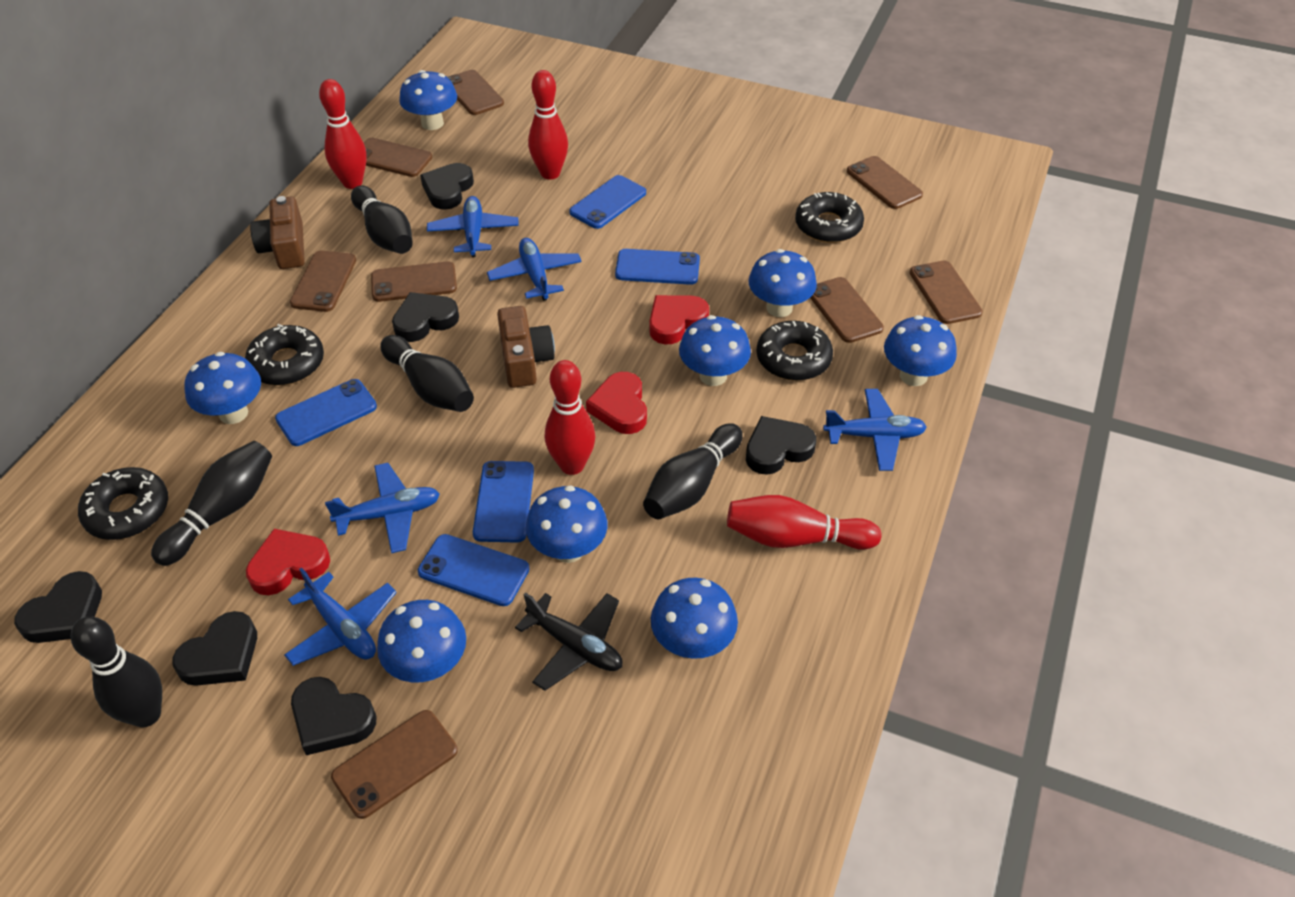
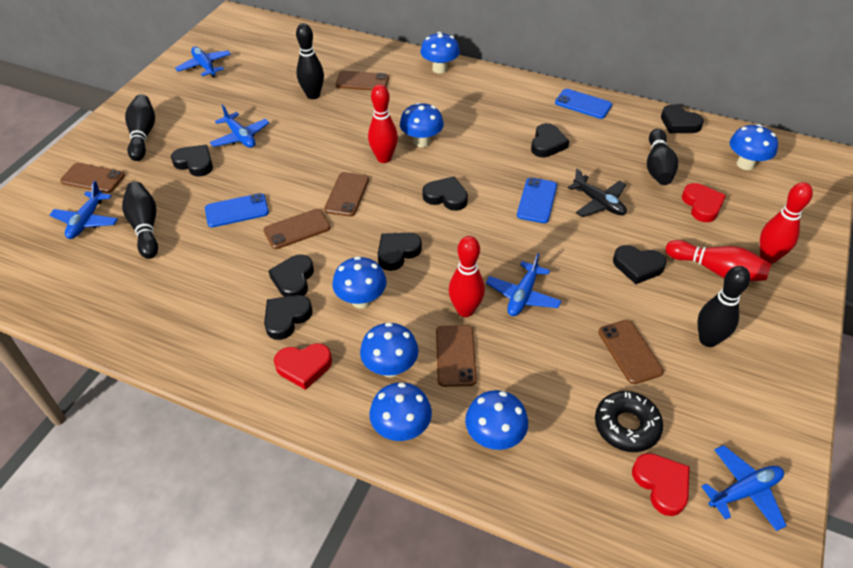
black donut: 4 -> 1
black heart: 6 -> 8
blue mushroom: 8 -> 7
blue phone: 5 -> 3
brown camera: 2 -> 0
brown phone: 8 -> 6

